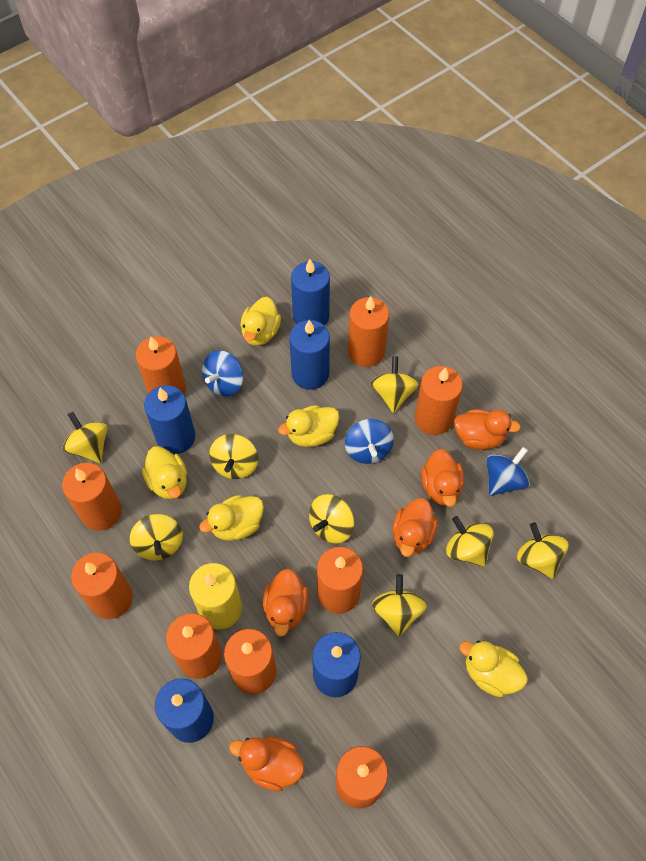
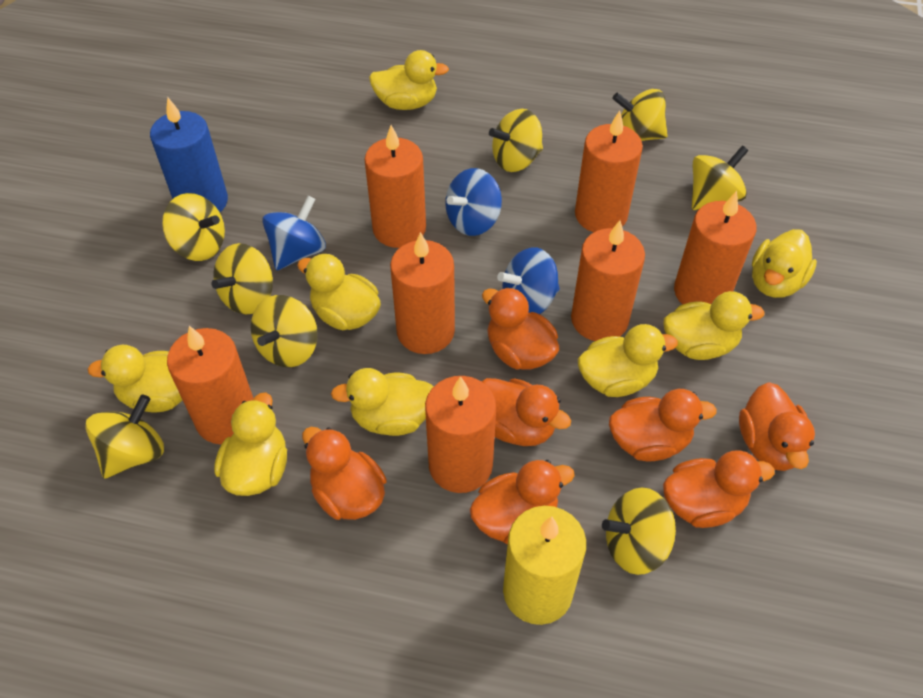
blue candle: 5 -> 1
orange candle: 9 -> 7
orange duck: 5 -> 7
yellow duck: 5 -> 8

